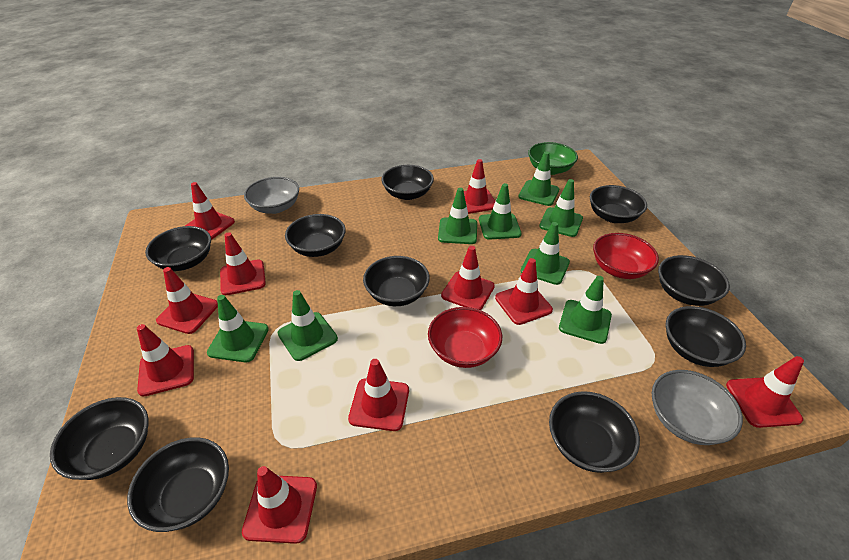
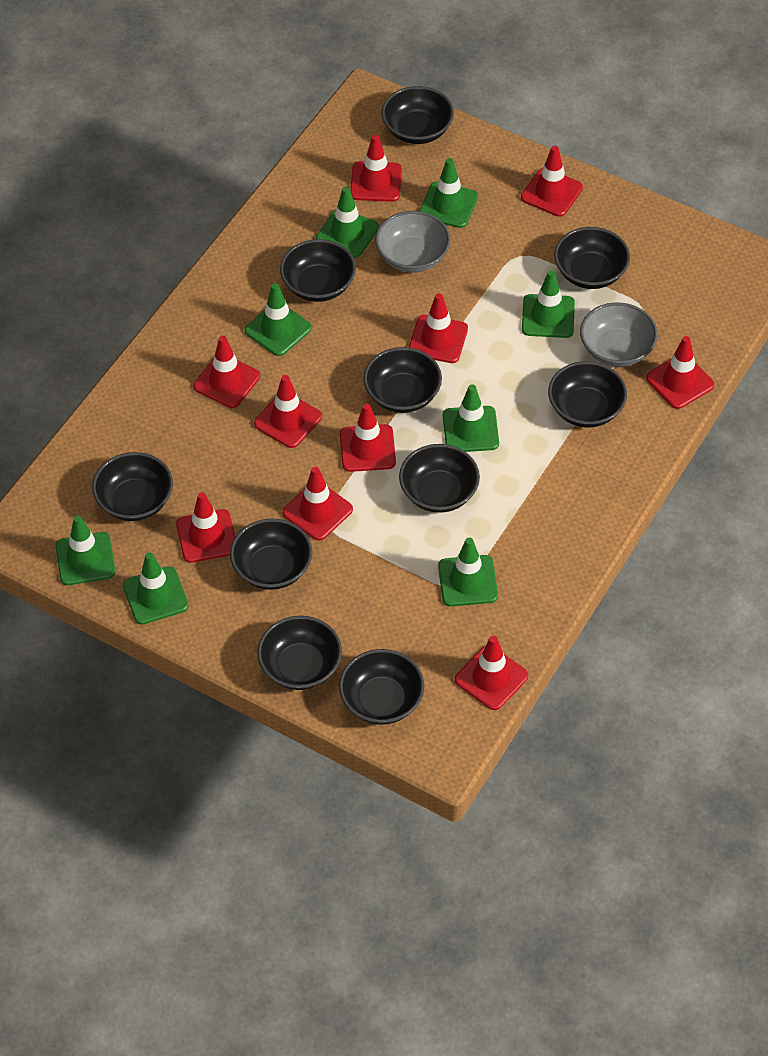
green bowl: 1 -> 0
red bowl: 2 -> 0

